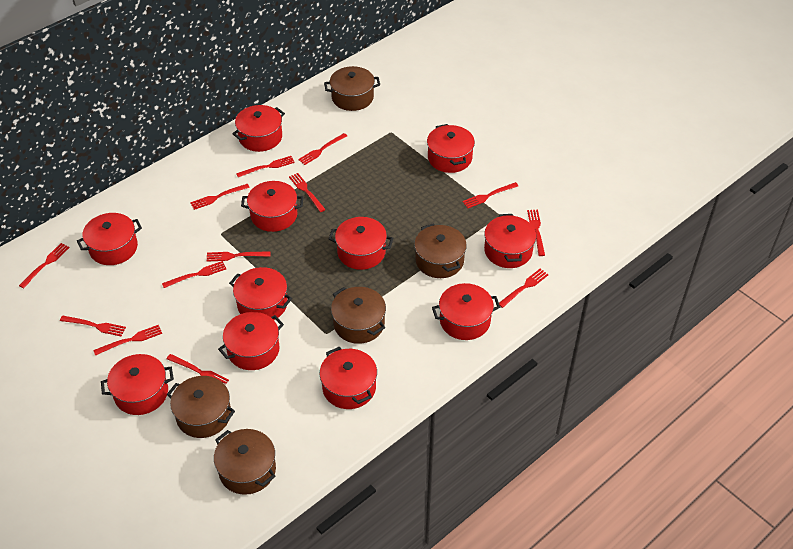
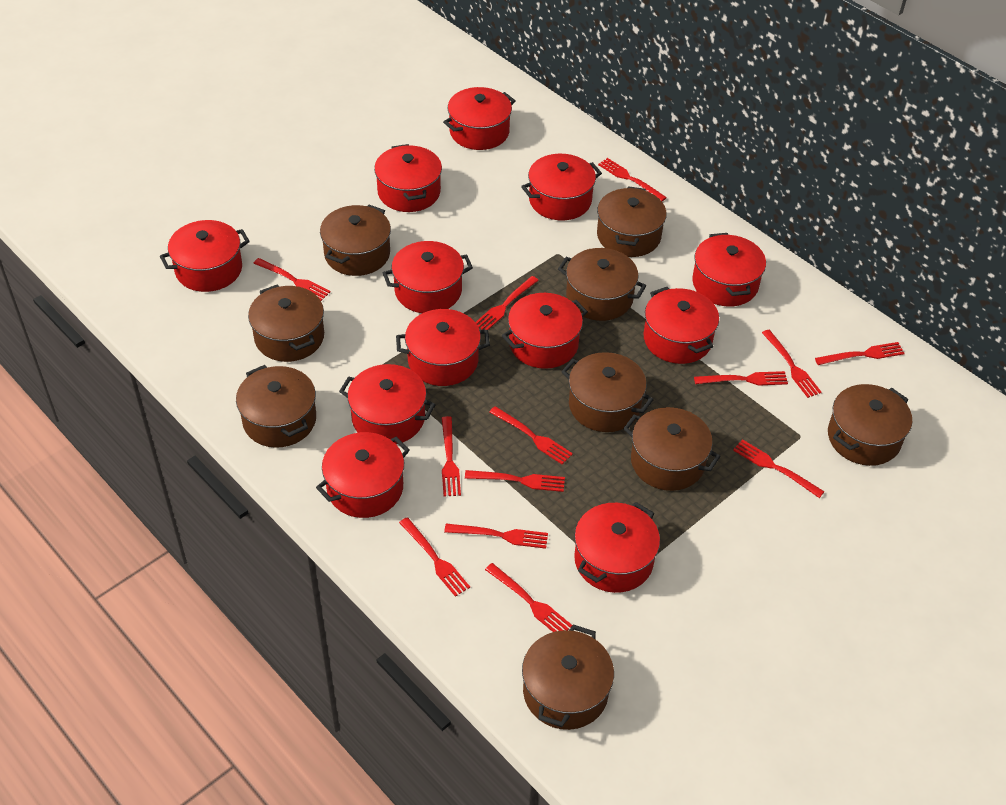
brown pot: 5 -> 9
red pot: 11 -> 12

